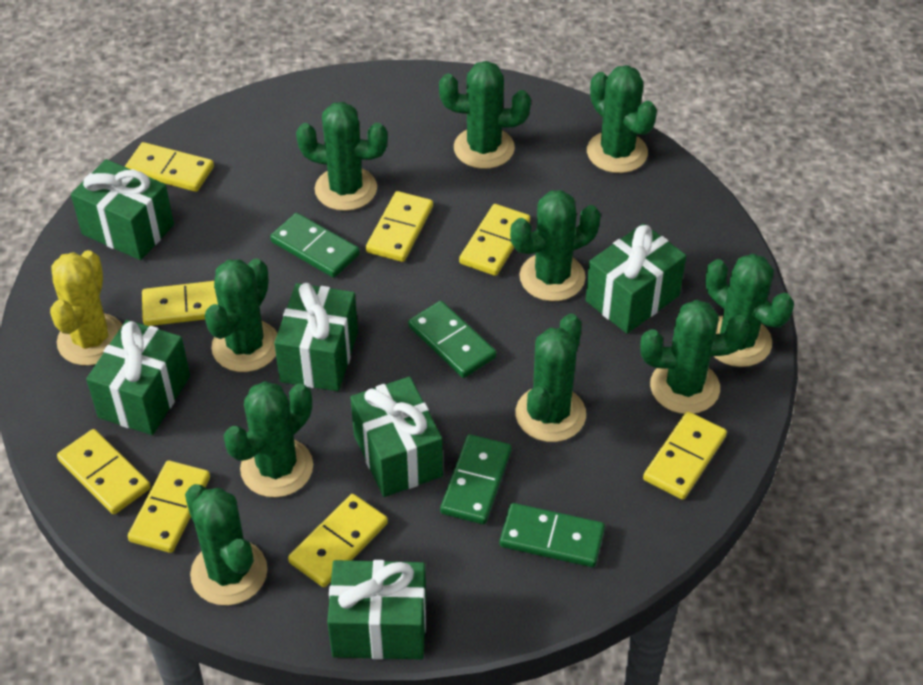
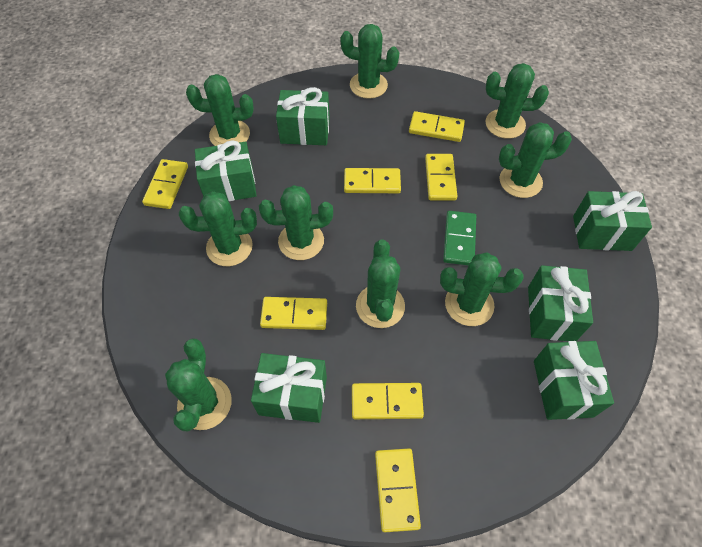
green cactus: 10 -> 9
green domino: 4 -> 1
yellow cactus: 1 -> 0
yellow domino: 8 -> 7

